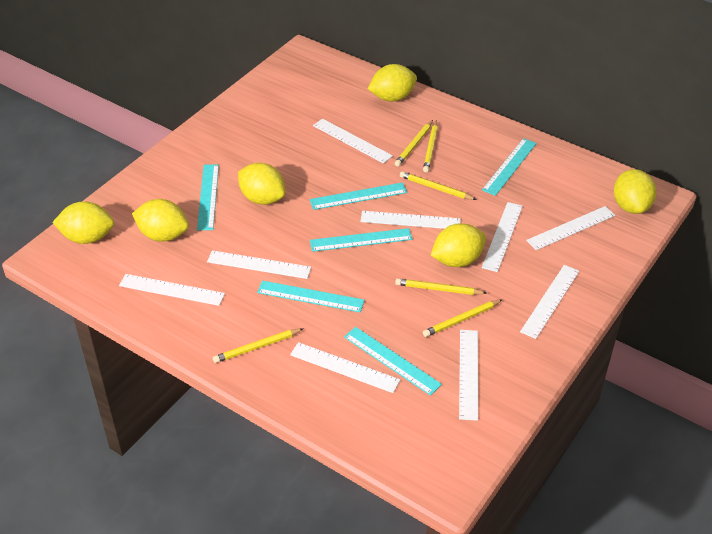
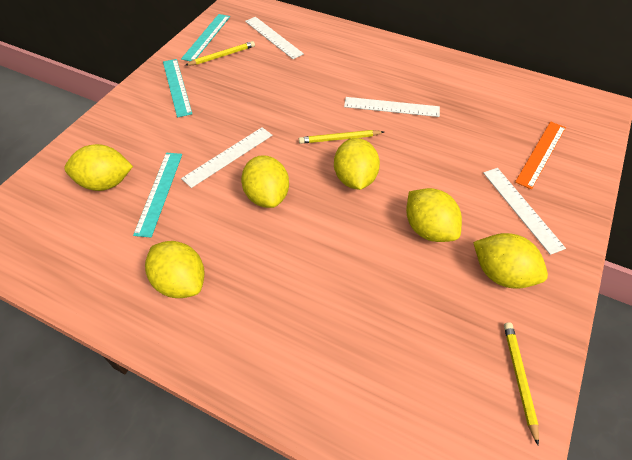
orange ruler: 0 -> 1
turquoise ruler: 6 -> 3
white ruler: 9 -> 4
yellow pencil: 6 -> 3

